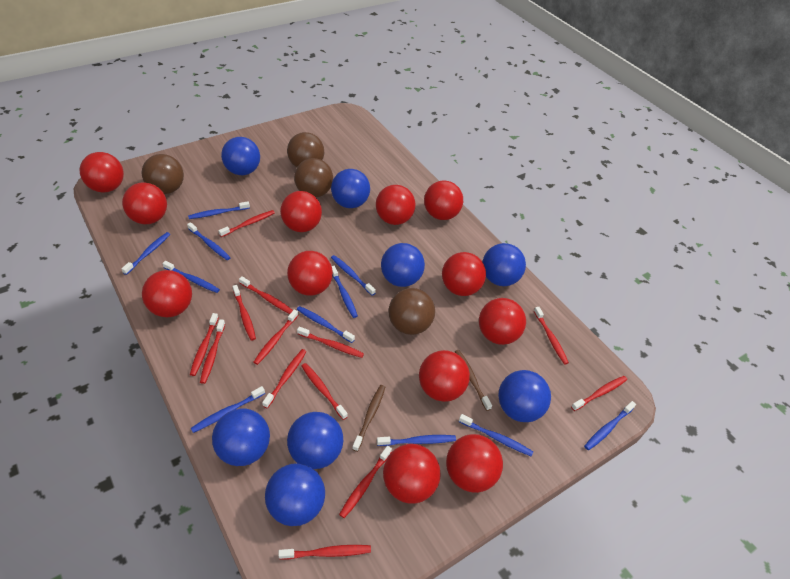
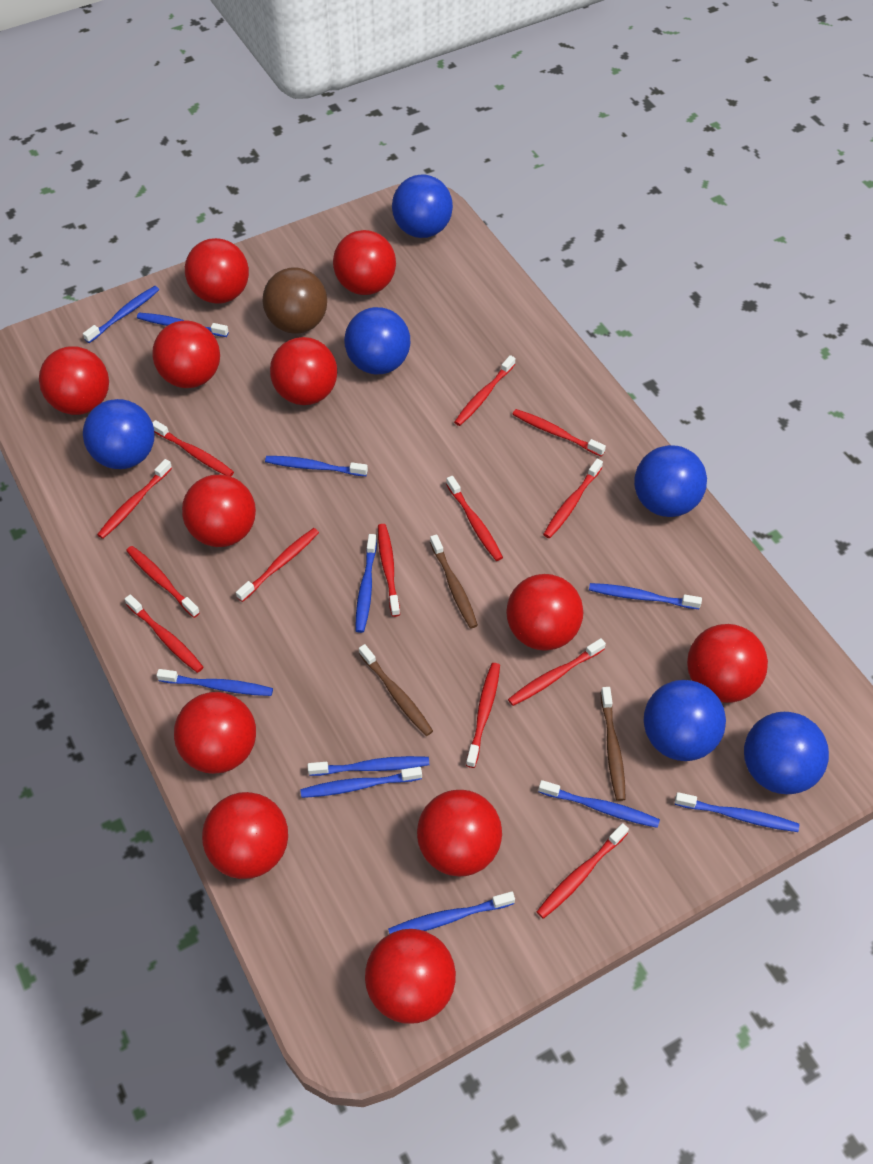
blue ball: 8 -> 6
brown ball: 4 -> 1
brown toothbrush: 2 -> 3

